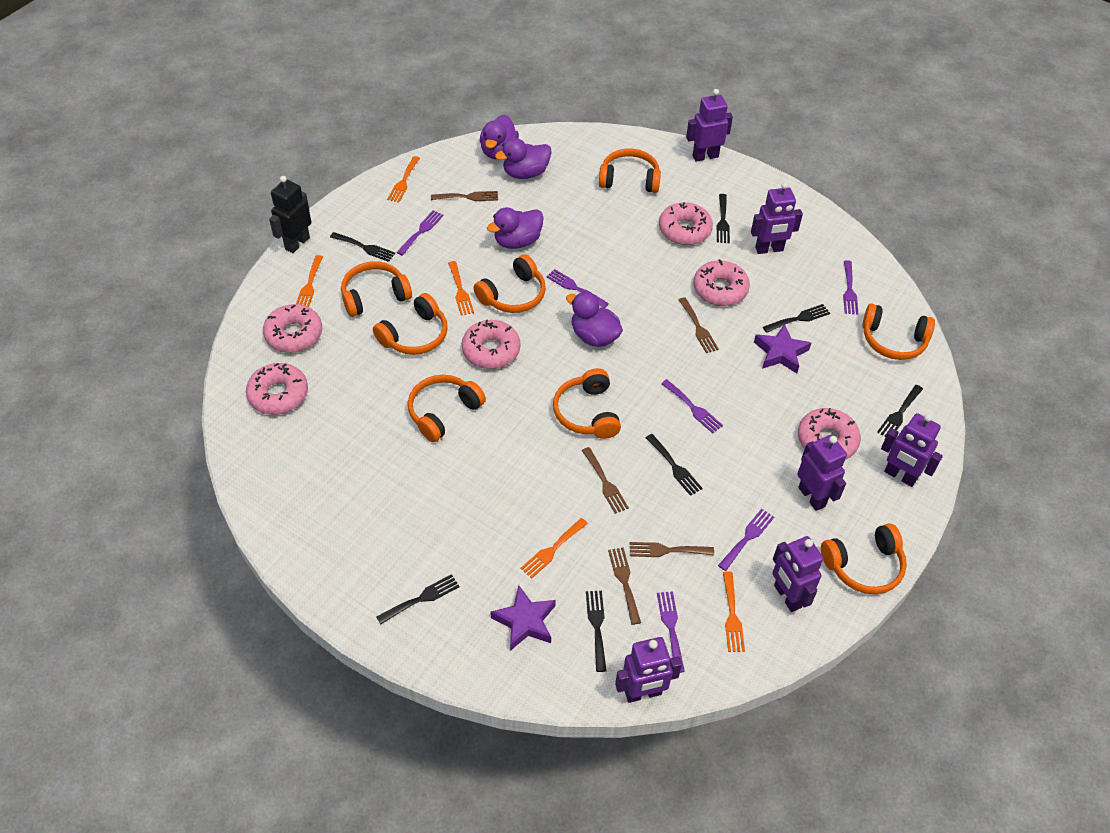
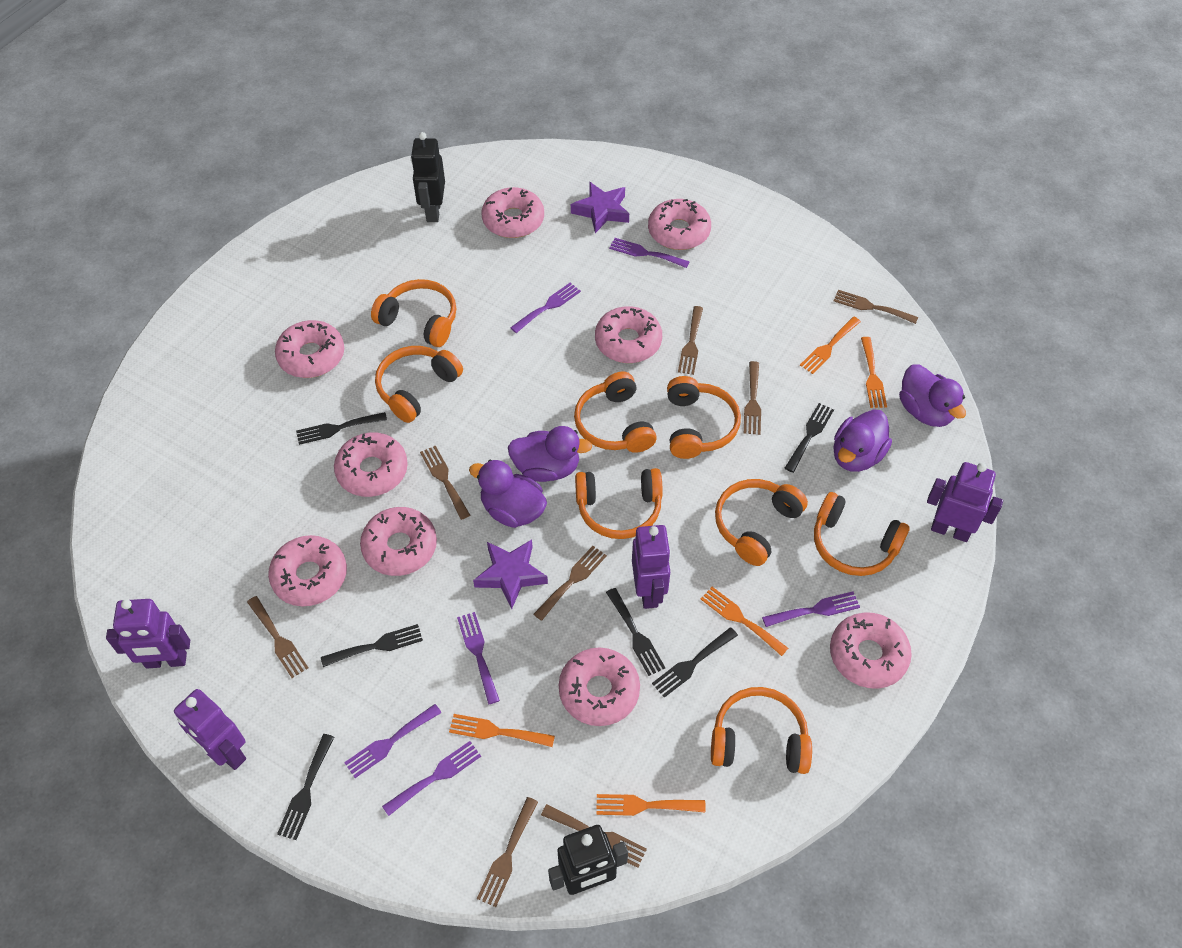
black fork: 7 -> 6
black robot: 1 -> 2
brown fork: 5 -> 8
pink donut: 6 -> 9
purple robot: 6 -> 4

